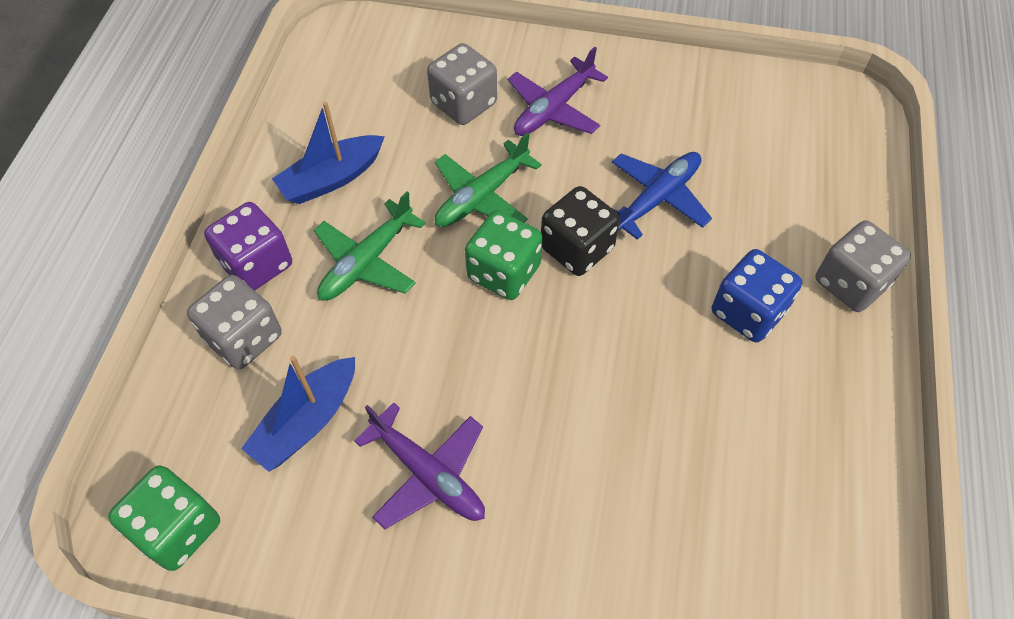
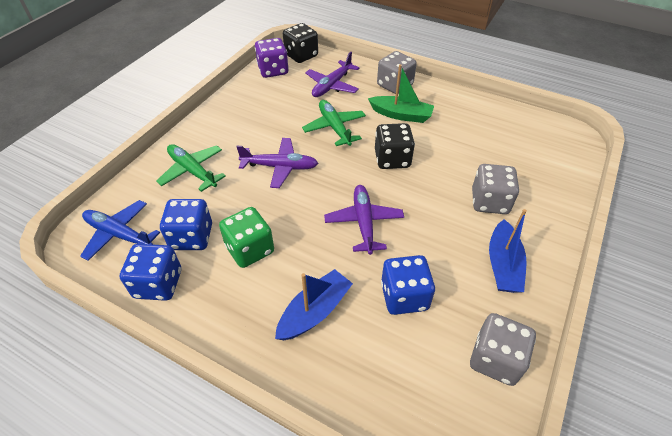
black dice: 1 -> 2
blue dice: 1 -> 3
green boat: 0 -> 1
green dice: 2 -> 1
purple plane: 2 -> 3

